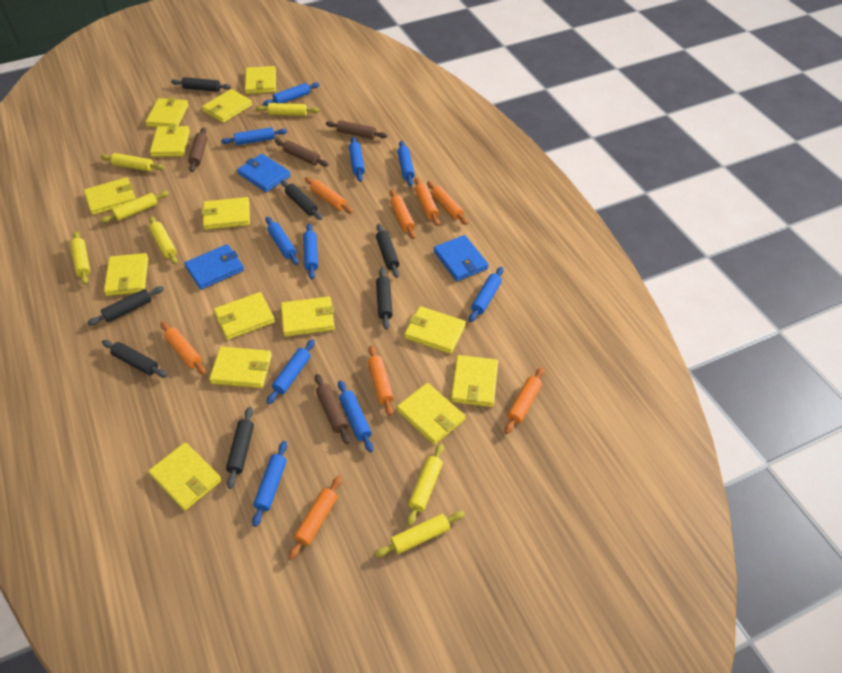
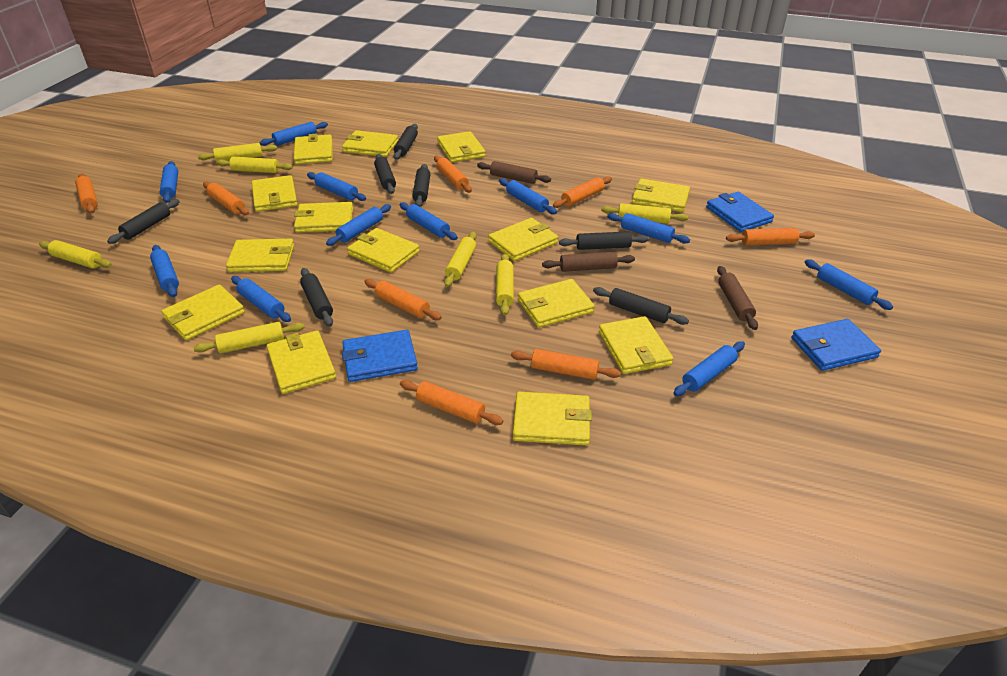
blue rolling pin: 10 -> 11
brown rolling pin: 4 -> 3

